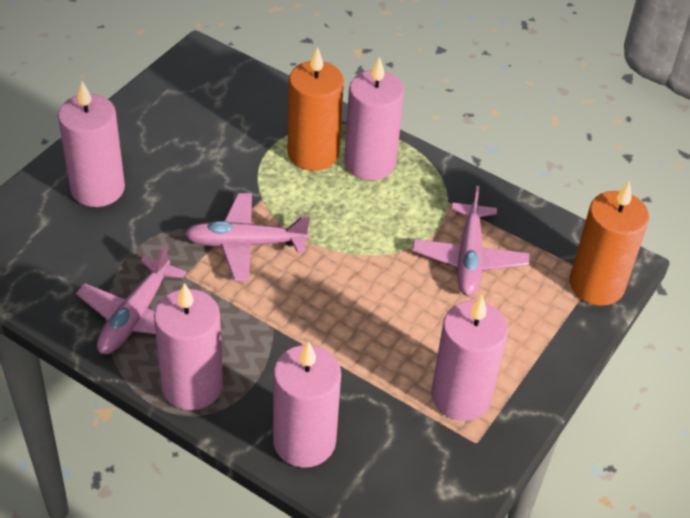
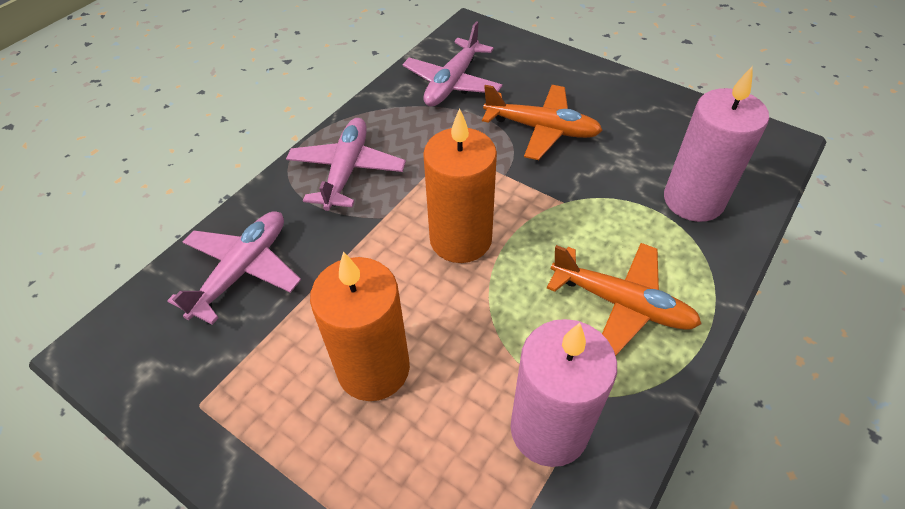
orange plane: 0 -> 2
pink candle: 5 -> 2

